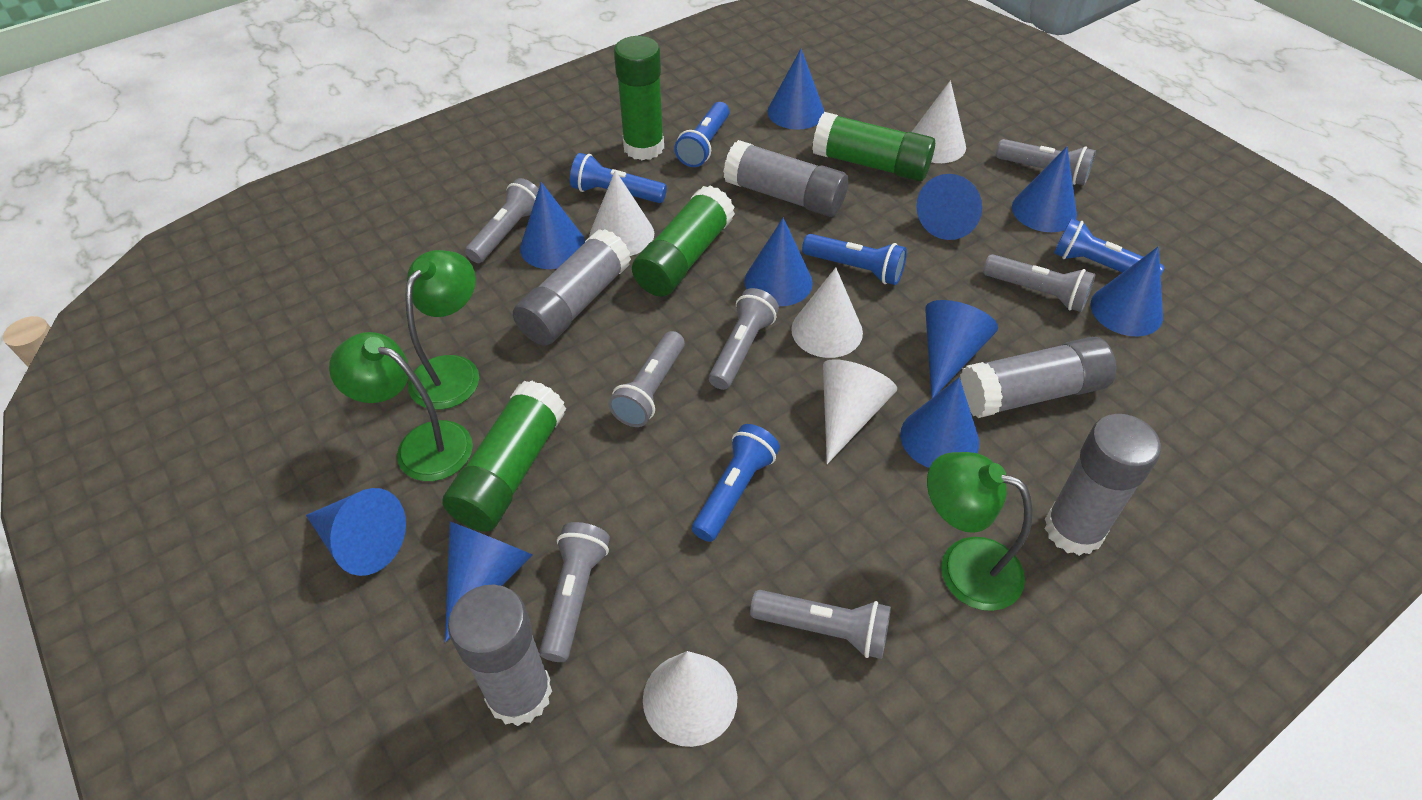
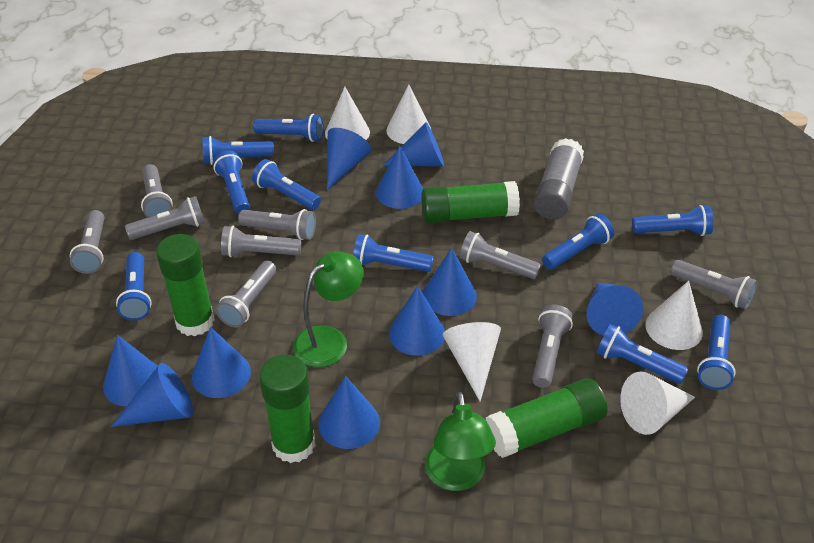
blue flashlight: 5 -> 10
green lamp: 3 -> 2
grey flashlight: 7 -> 9
grey glue stick: 5 -> 1

